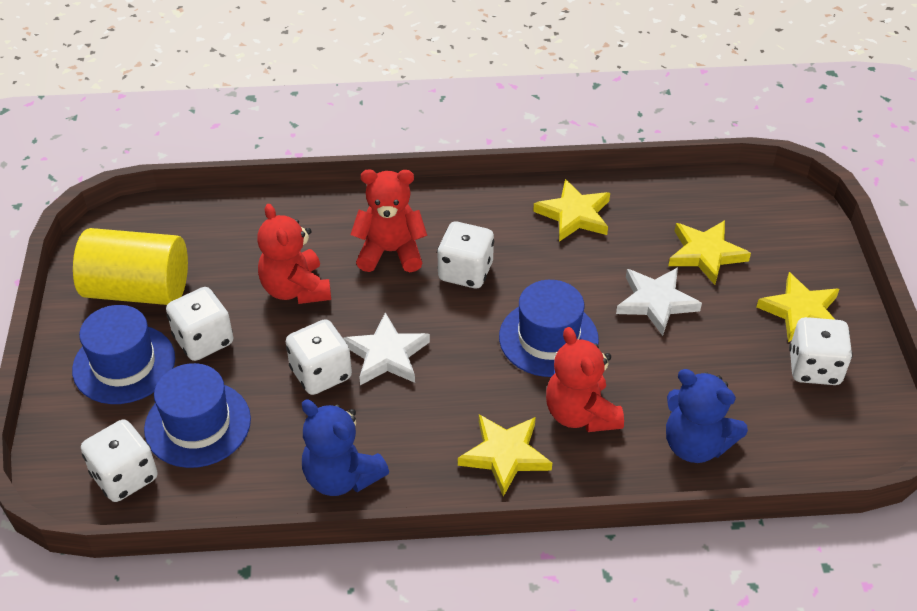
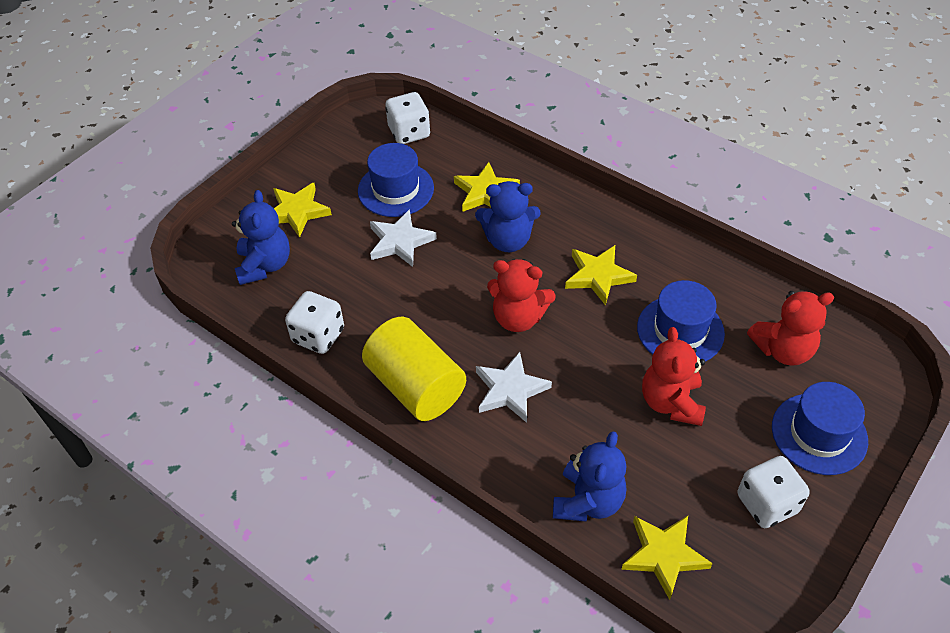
blue teddy bear: 2 -> 3
white dice: 5 -> 3

